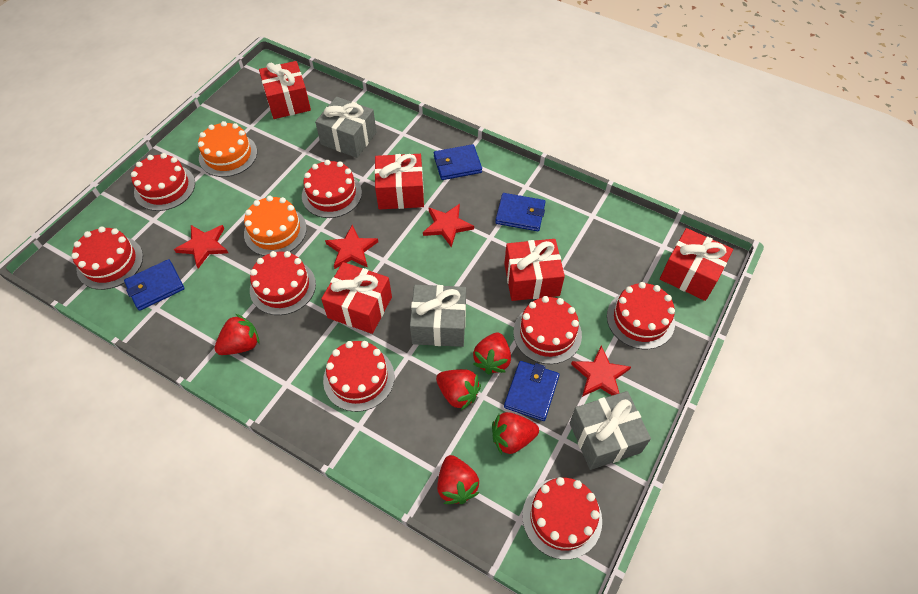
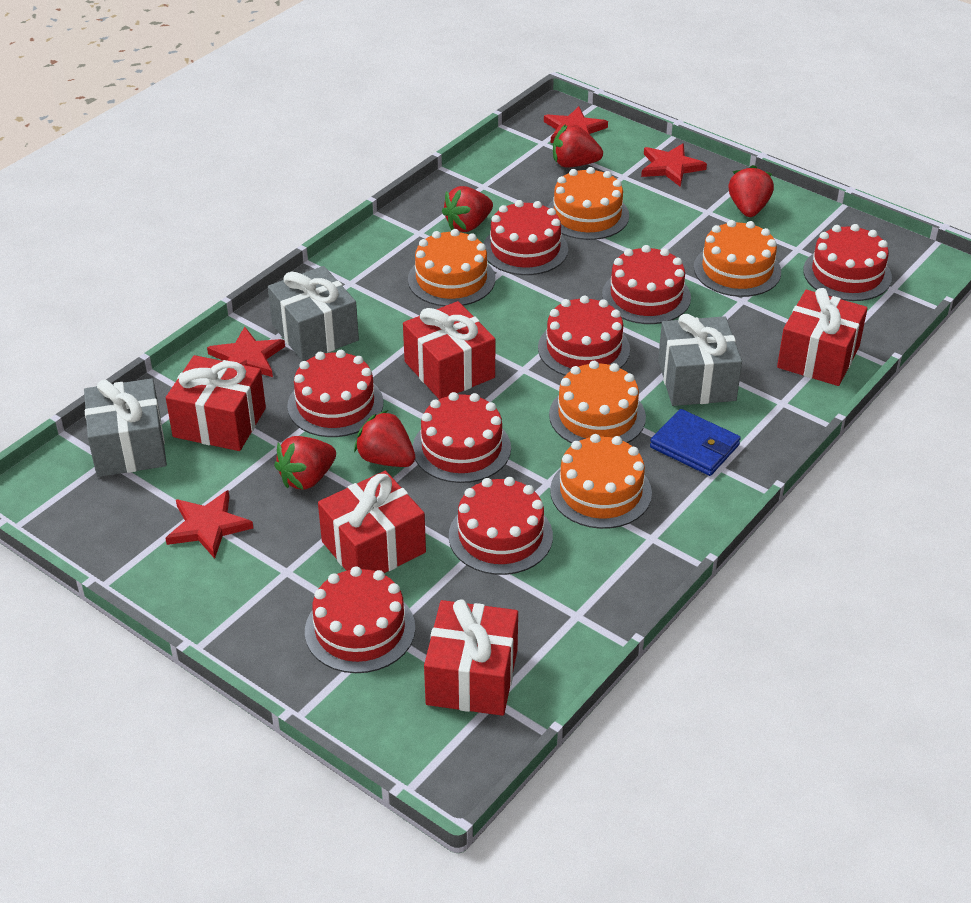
blue wallet: 4 -> 1
orange cake: 2 -> 5

